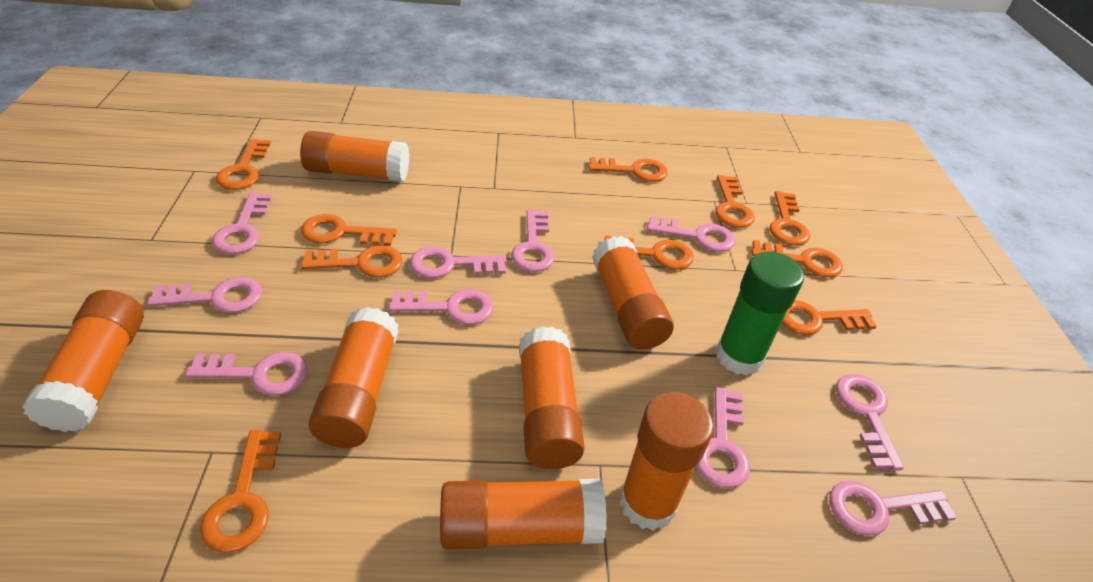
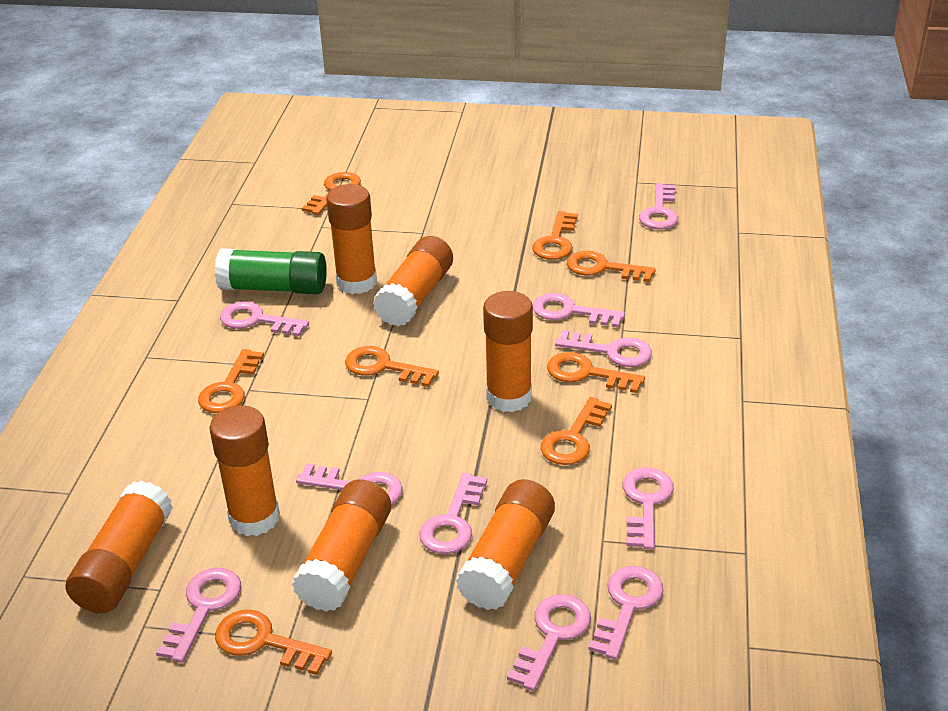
orange key: 10 -> 8

